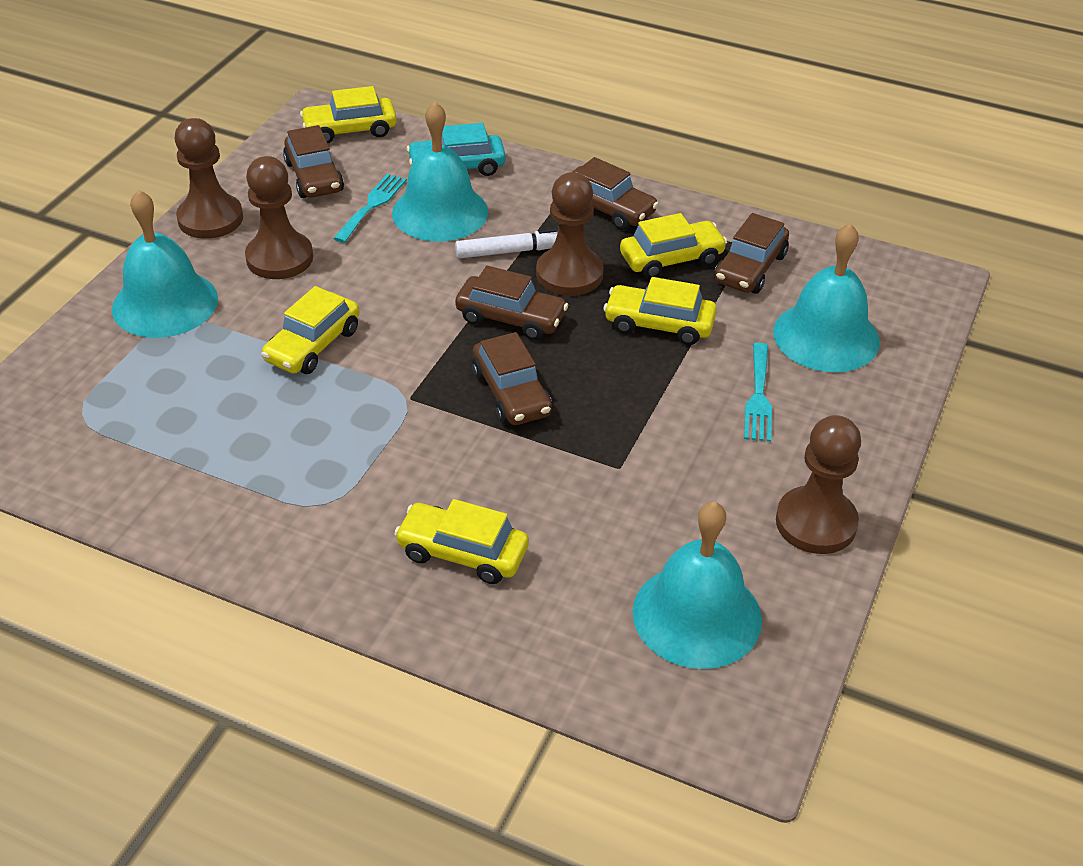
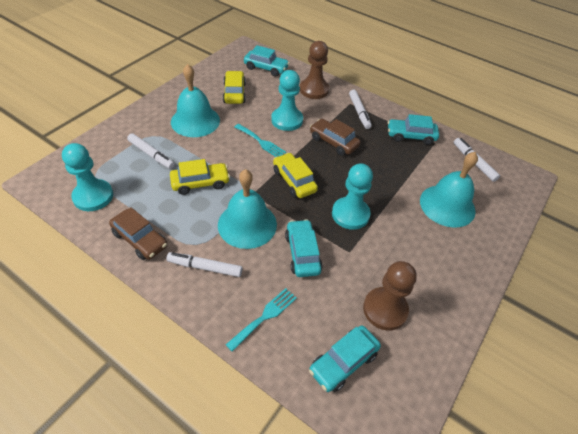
brown car: 5 -> 2
brown pawn: 4 -> 2
turquoise bell: 4 -> 3
turquoise car: 1 -> 4
turquoise pawn: 0 -> 3
white marker: 1 -> 4
yellow car: 5 -> 3

